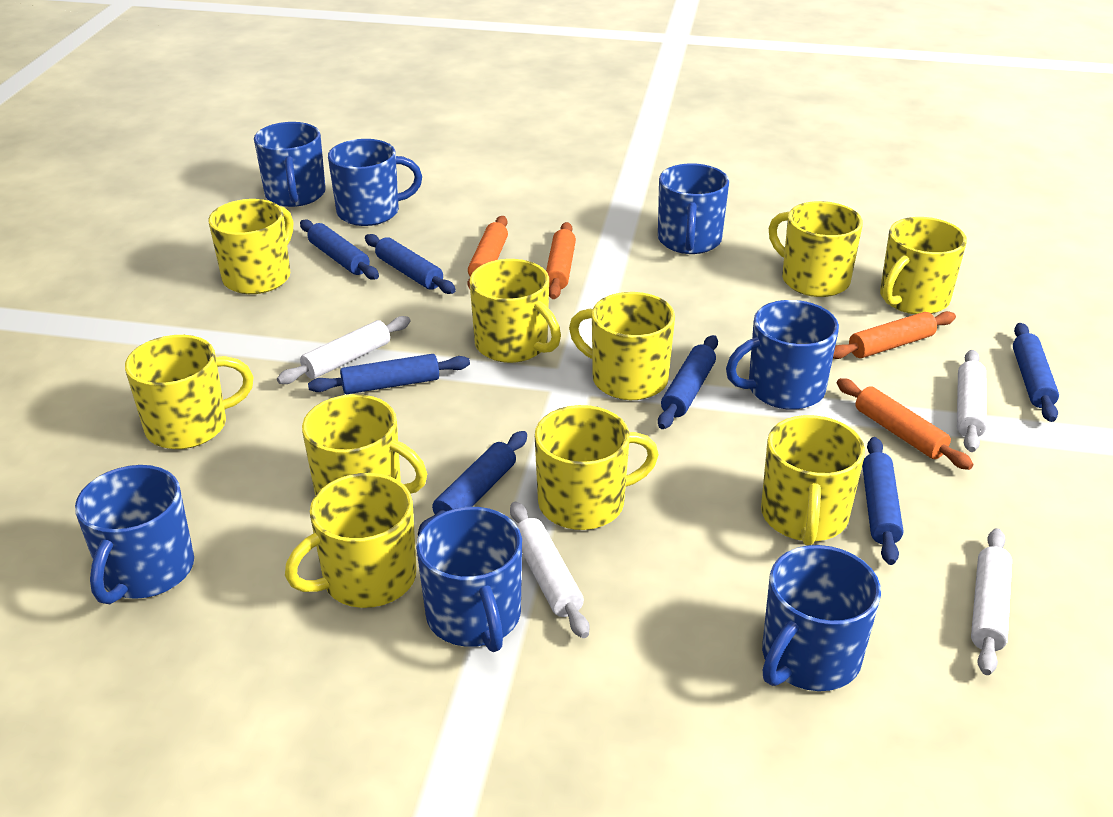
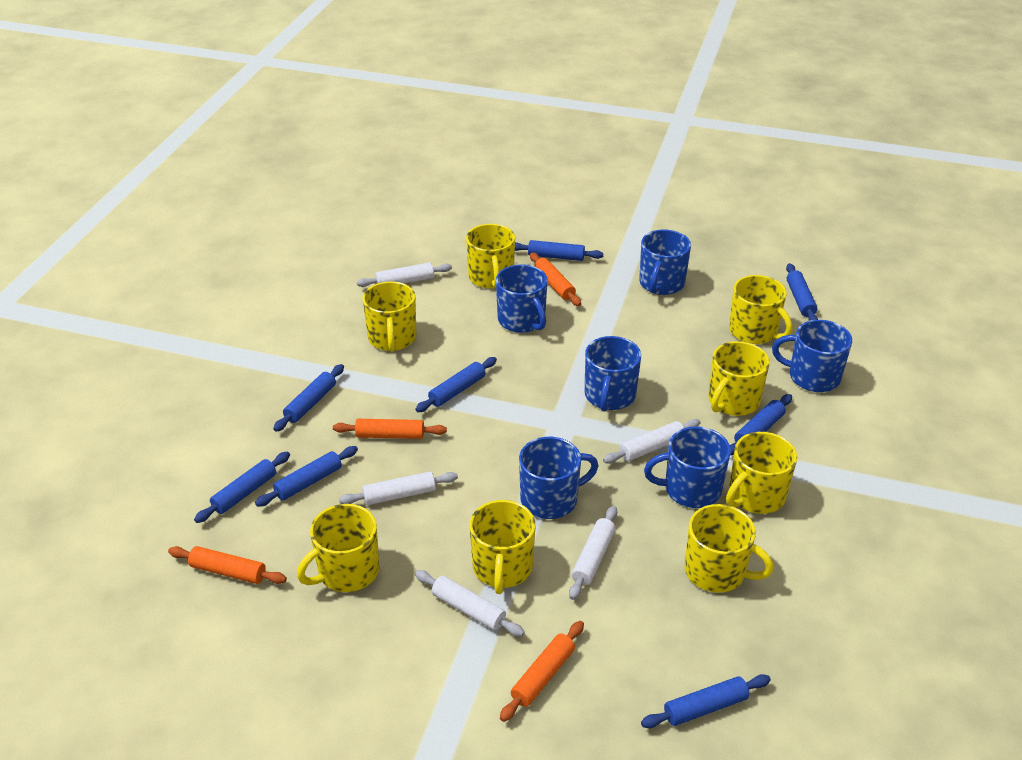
blue mug: 7 -> 6
blue rolling pin: 7 -> 8
white rolling pin: 4 -> 5
yellow mug: 10 -> 8

